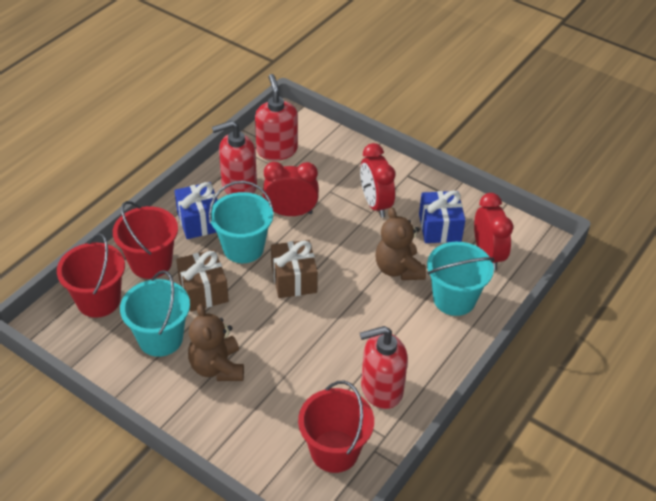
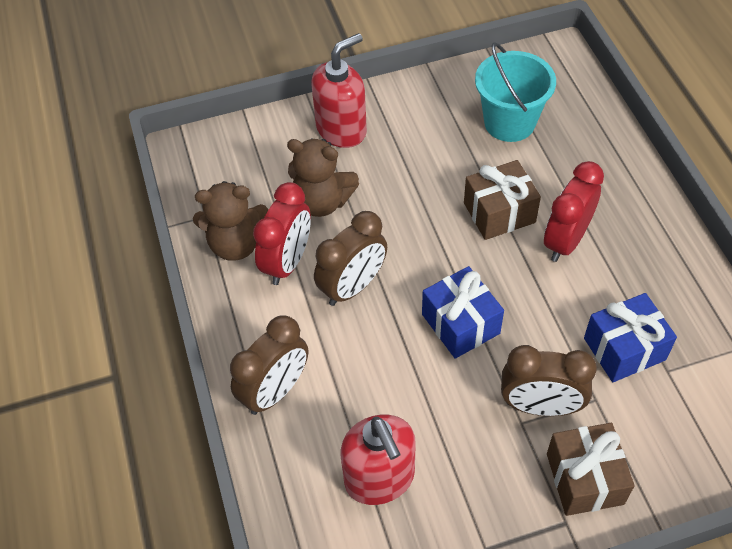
brown clock: 0 -> 3
red bucket: 3 -> 0
red clock: 3 -> 2
red soap dispenser: 3 -> 2
turquoise bucket: 3 -> 1

